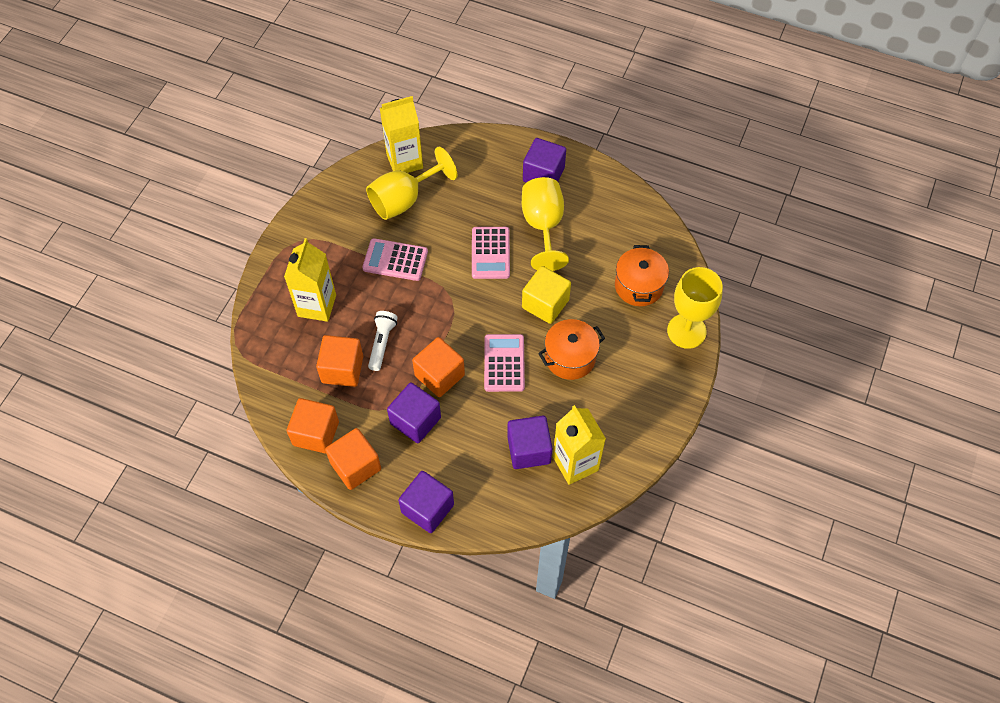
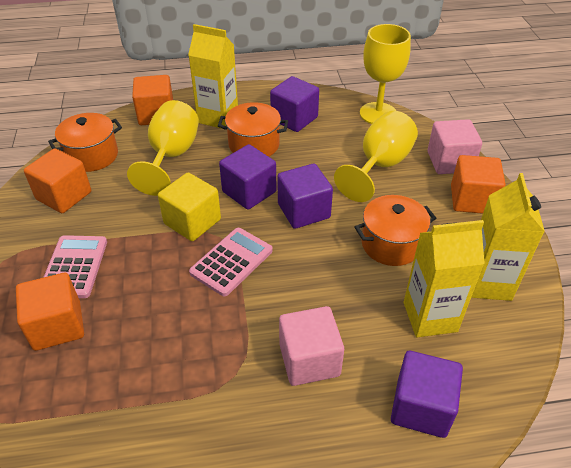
orange pot: 2 -> 3
pink calculator: 3 -> 2
pink cube: 0 -> 2
white flashlight: 1 -> 0

